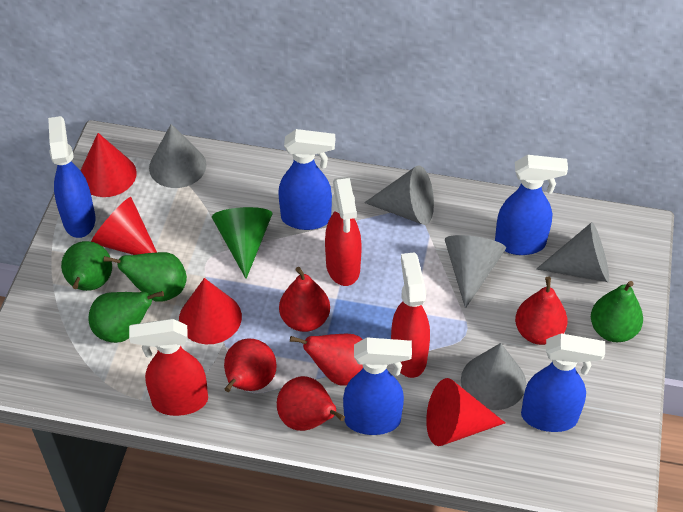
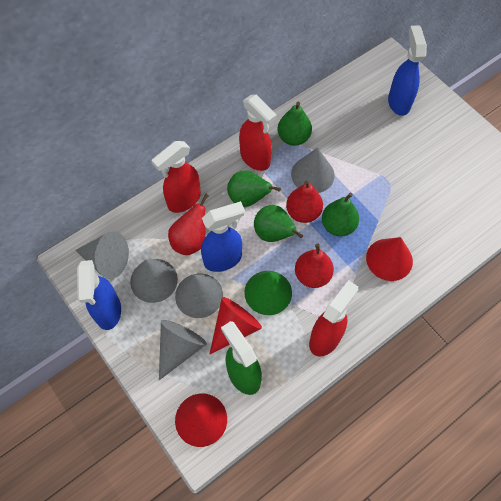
blue spray bottle: 5 -> 3
green spray bottle: 0 -> 1
red cone: 4 -> 3
red pear: 5 -> 3

